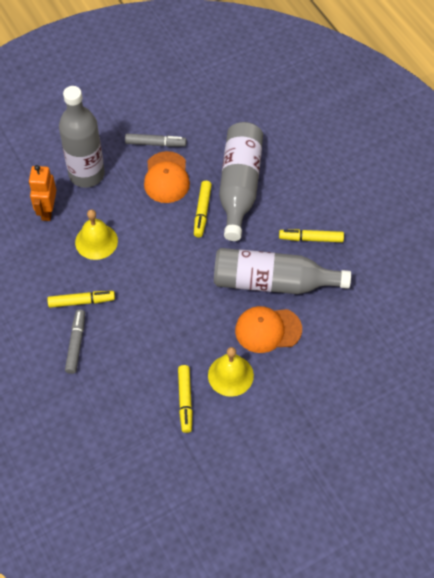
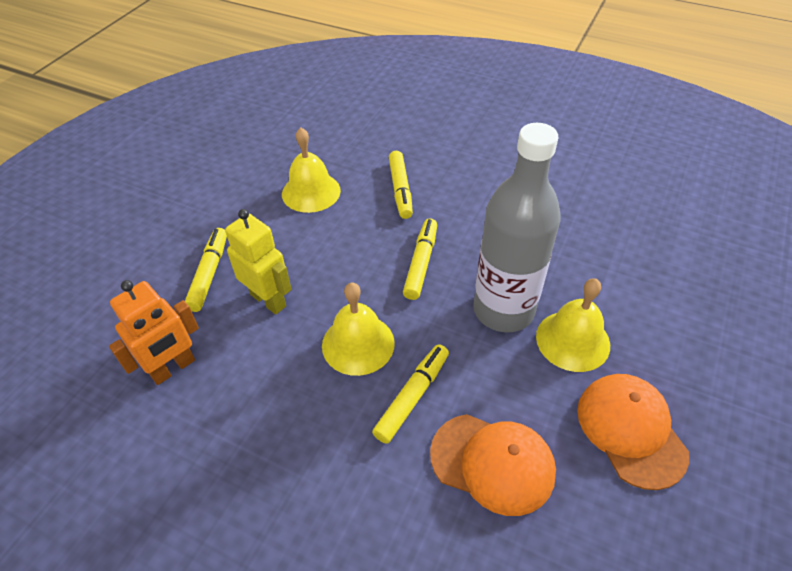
grey bottle: 3 -> 1
grey marker: 2 -> 0
yellow bell: 2 -> 3
yellow robot: 0 -> 1

